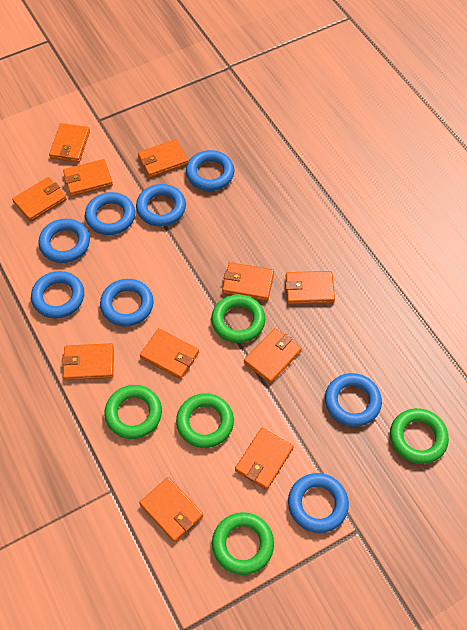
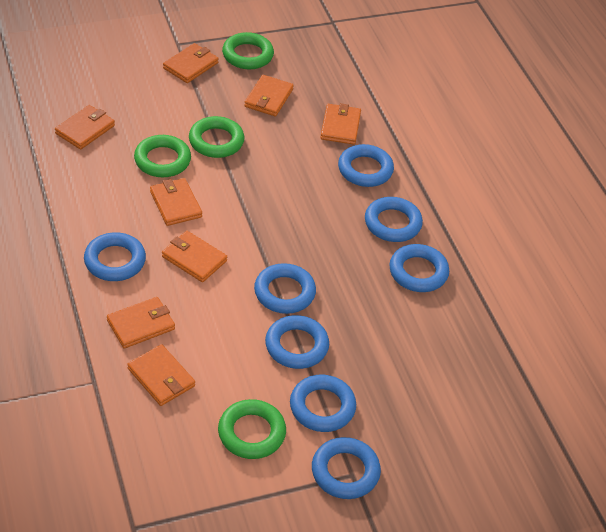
green ring: 5 -> 4
orange wallet: 11 -> 8

